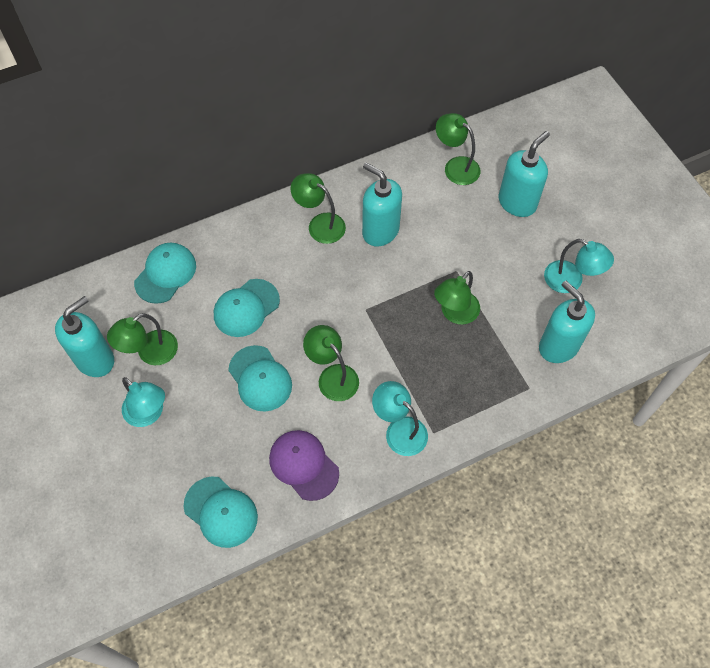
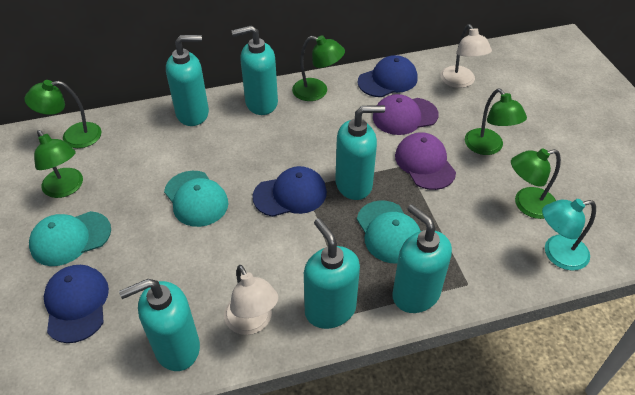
blue cap: 0 -> 3
purple cap: 1 -> 2
turquoise cap: 4 -> 3
turquoise lamp: 3 -> 1
turquoise soap dispenser: 4 -> 6
white lamp: 0 -> 2

